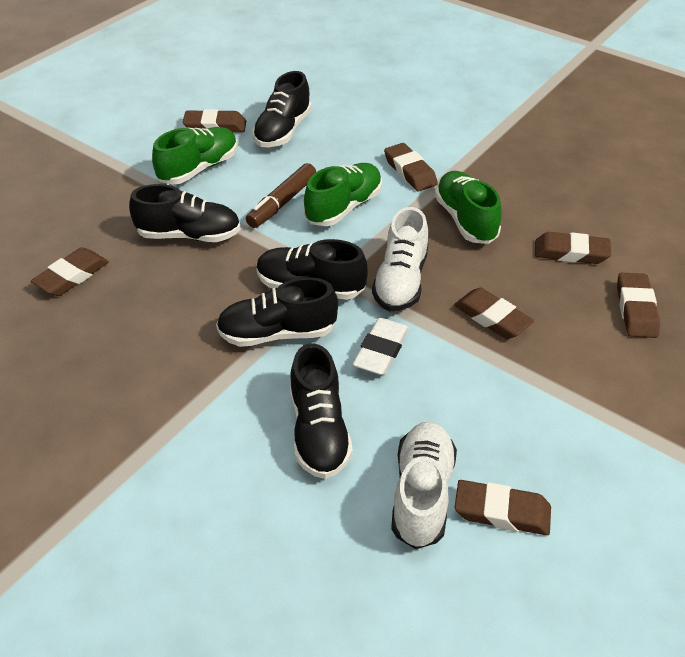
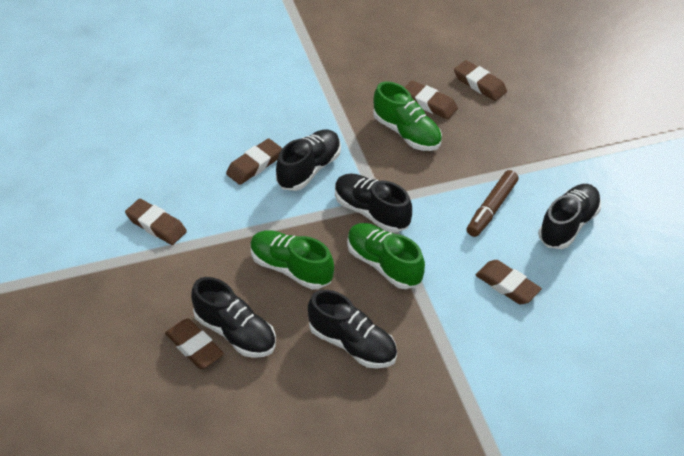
brown eraser: 7 -> 6
white eraser: 1 -> 0
white shoe: 2 -> 0

